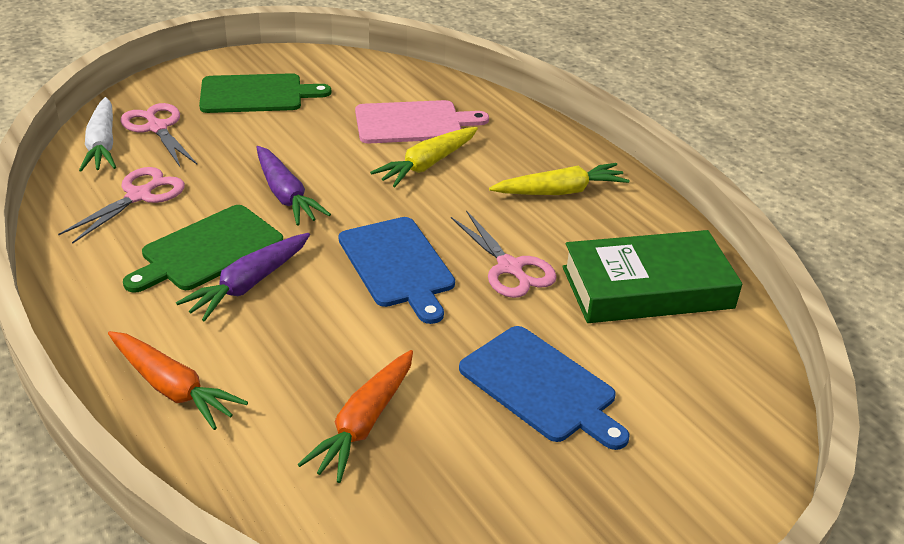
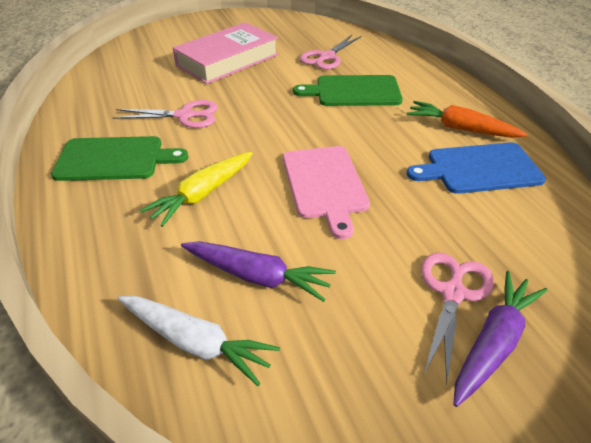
blue cutting board: 2 -> 1
green book: 1 -> 0
orange carrot: 2 -> 1
pink book: 0 -> 1
yellow carrot: 2 -> 1

